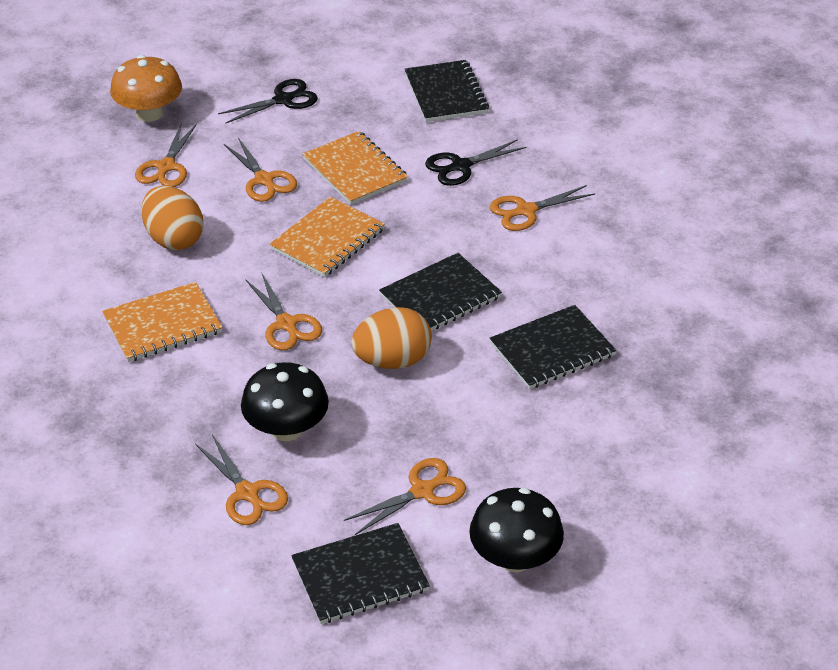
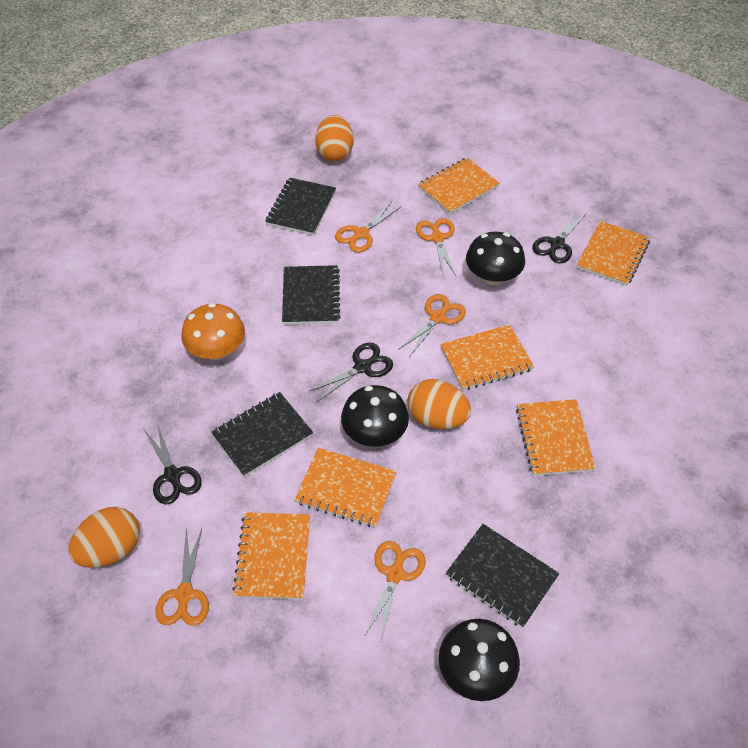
black mushroom: 2 -> 3
black scissors: 2 -> 3
orange egg: 2 -> 3
orange notebook: 3 -> 6
orange scissors: 6 -> 5

